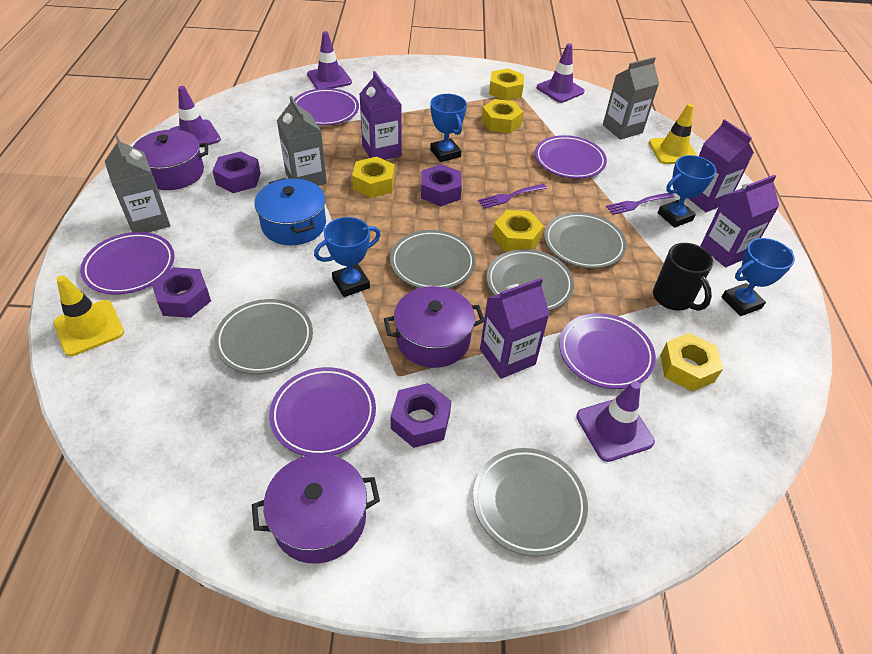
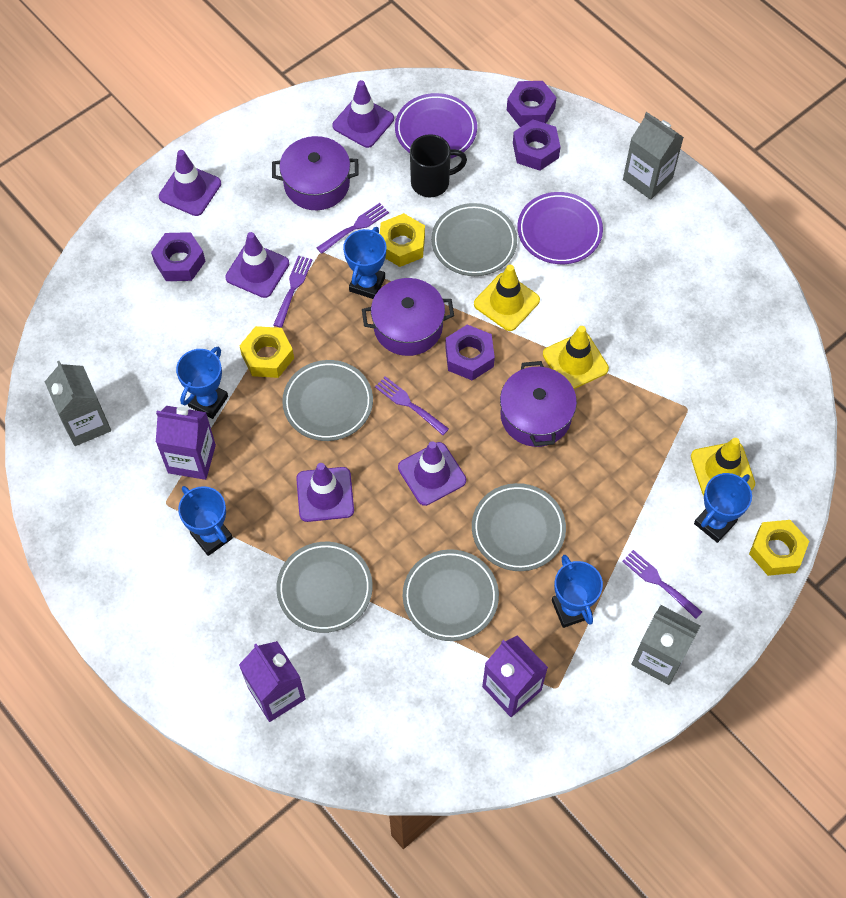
blue pot: 1 -> 0
blue trophy: 4 -> 5
purple carton: 4 -> 3
purple fork: 2 -> 4
purple plate: 5 -> 2
purple traffic cone: 4 -> 5
yellow nut: 5 -> 3
yellow traffic cone: 2 -> 3

